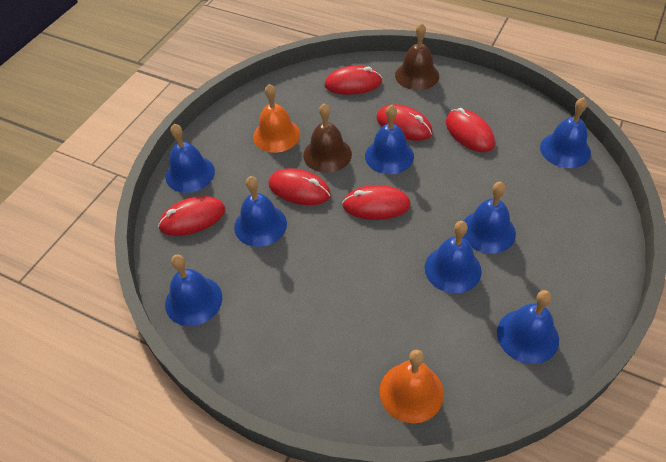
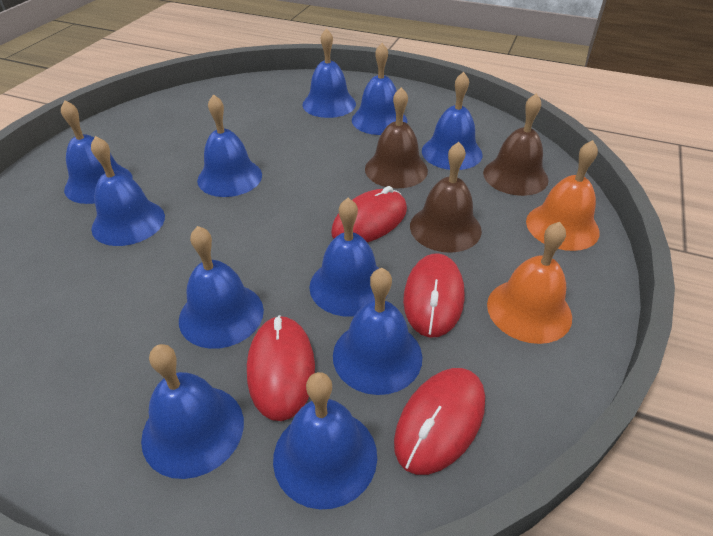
blue bell: 8 -> 11
brown bell: 2 -> 3
red mouse: 6 -> 4

